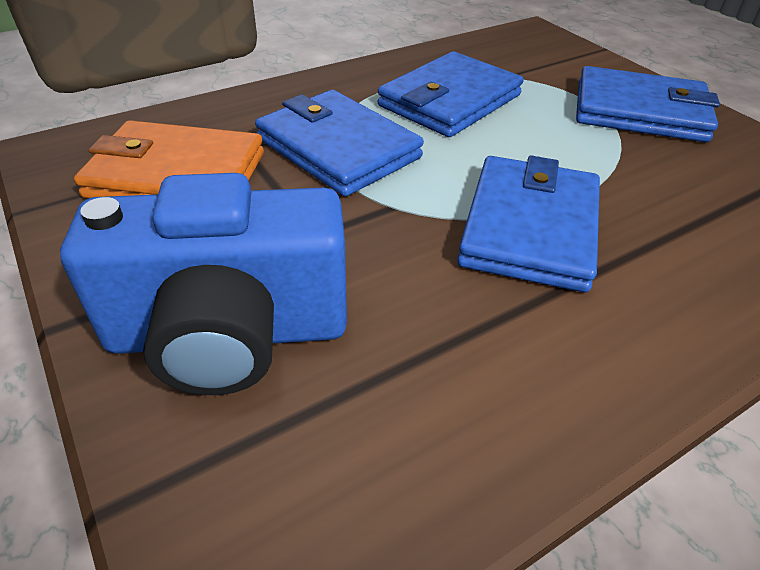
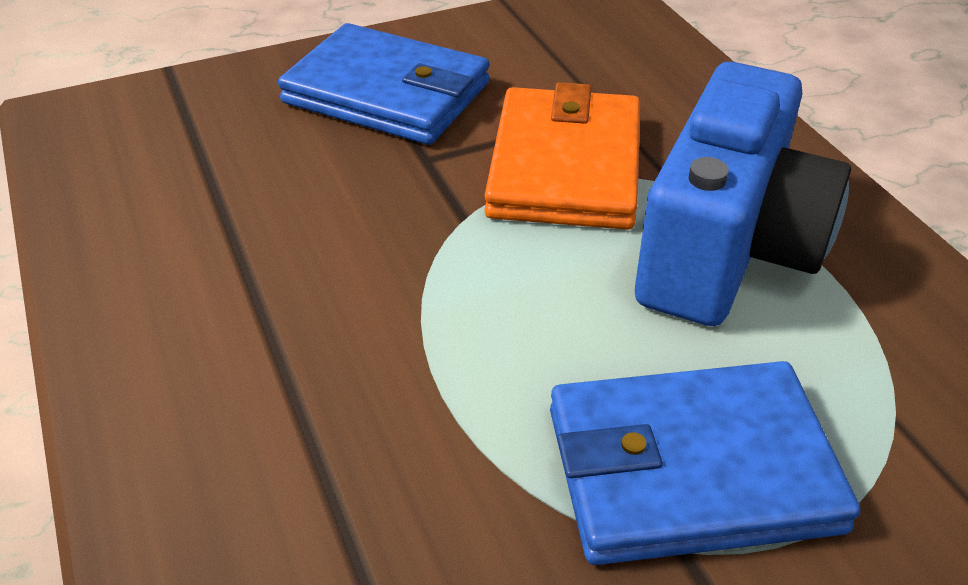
blue wallet: 4 -> 2

